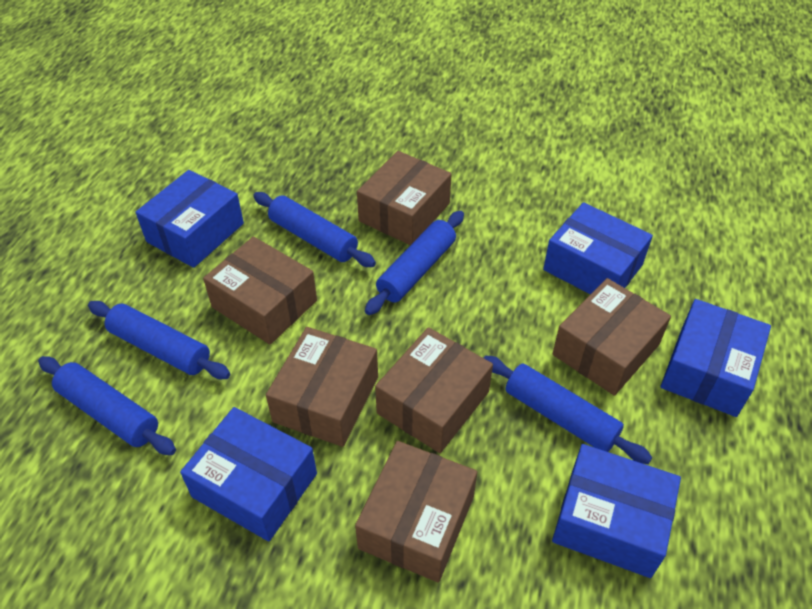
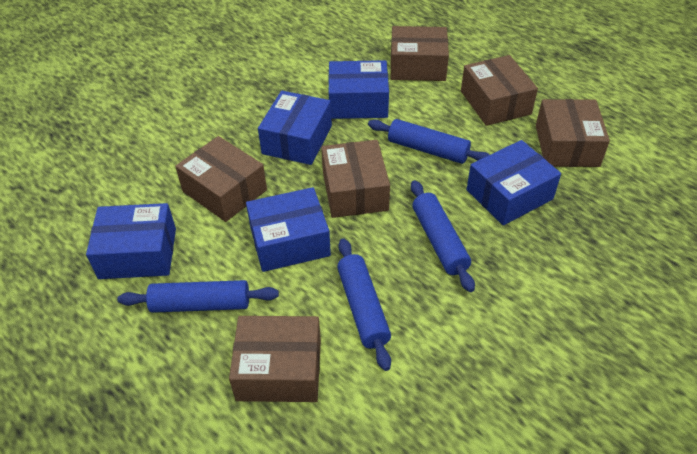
blue rolling pin: 5 -> 4

